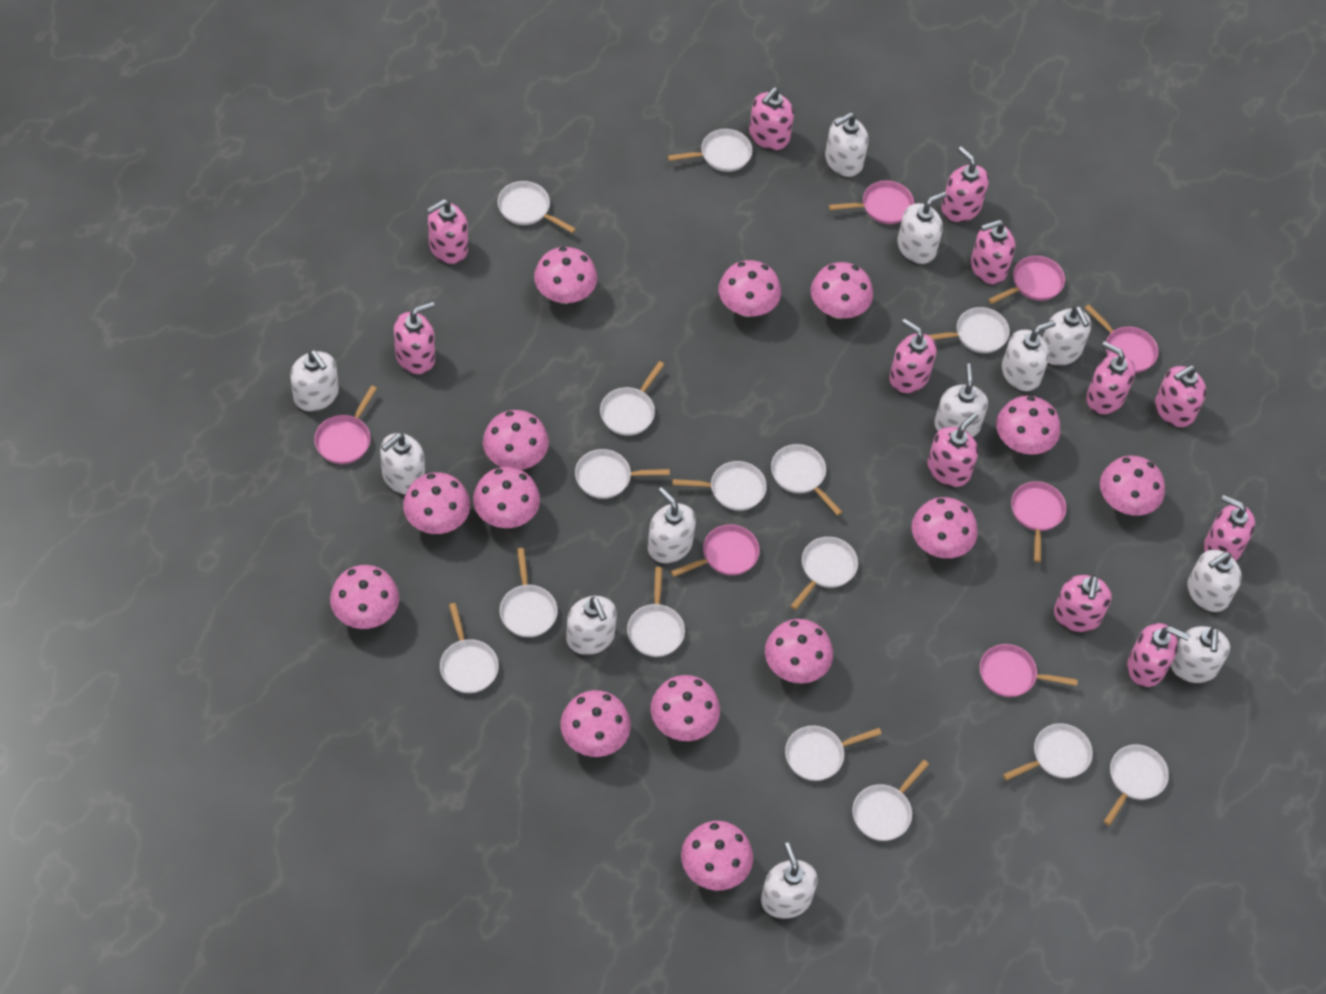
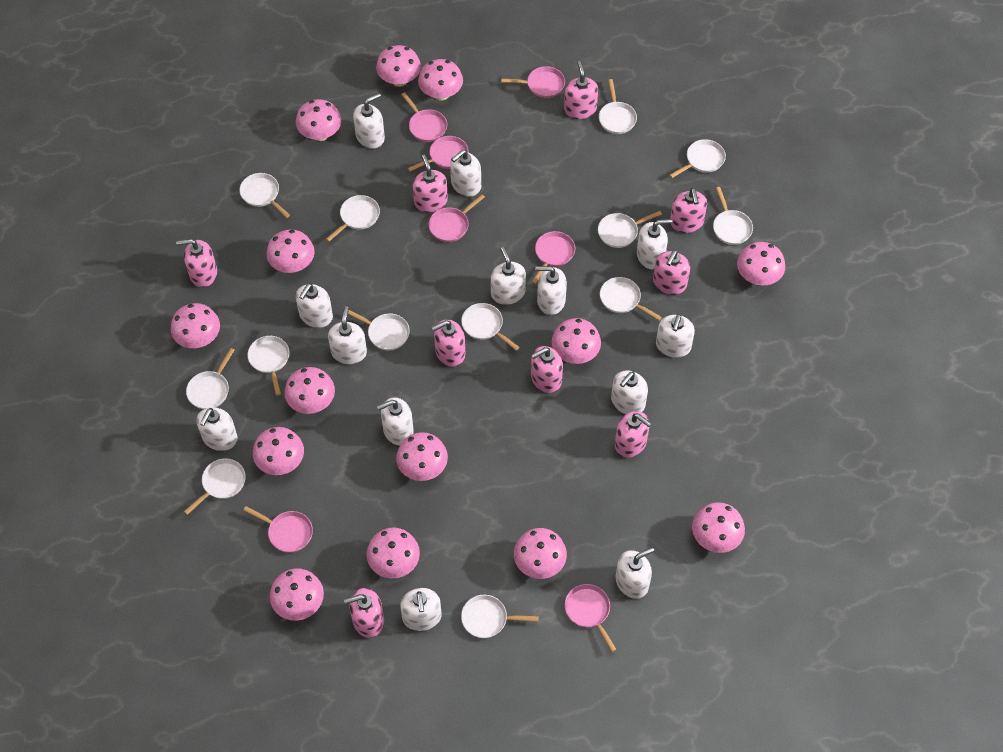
pink soap dispenser: 12 -> 9
white pan: 15 -> 13
white soap dispenser: 12 -> 13

